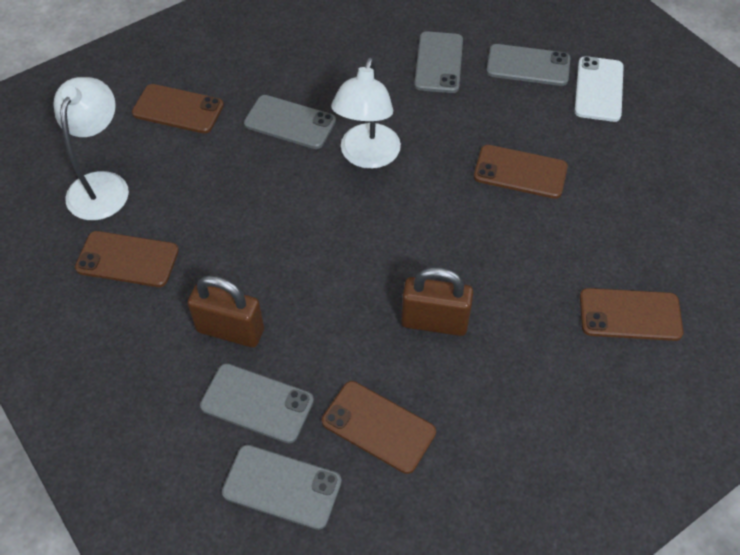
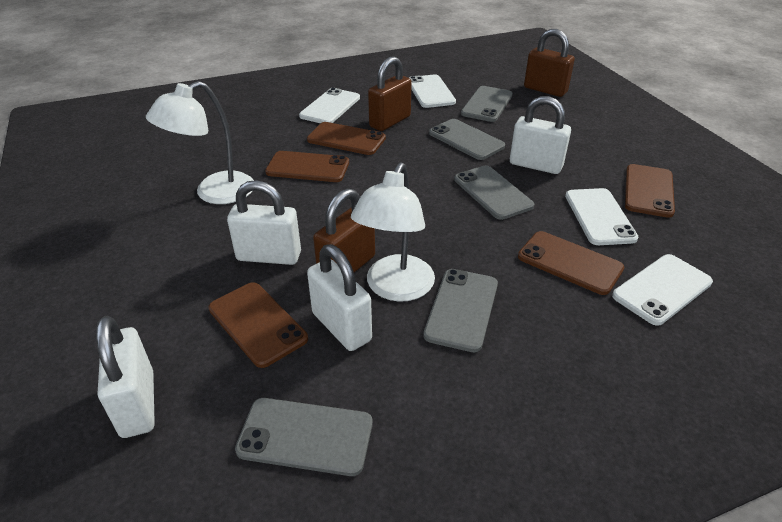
brown padlock: 2 -> 3
white padlock: 0 -> 4
white phone: 1 -> 4

